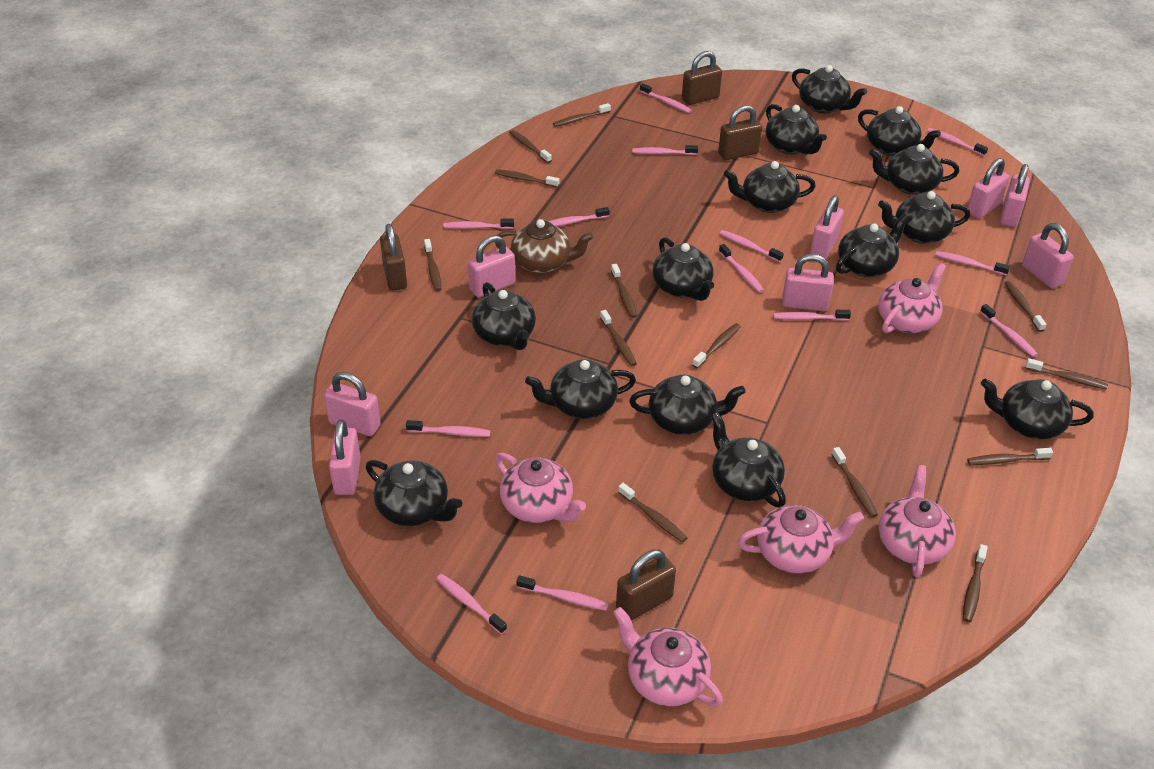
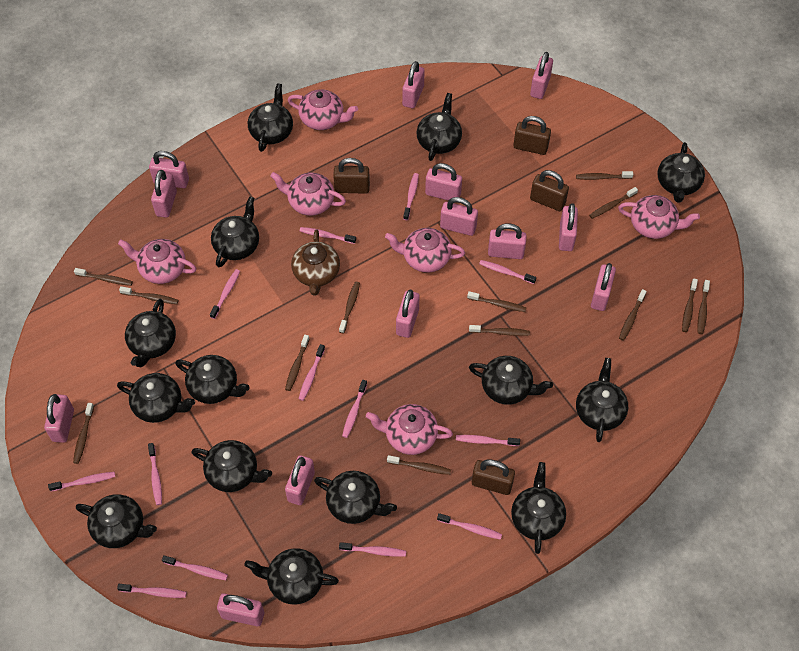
pink padlock: 8 -> 13
pink teapot: 5 -> 6

